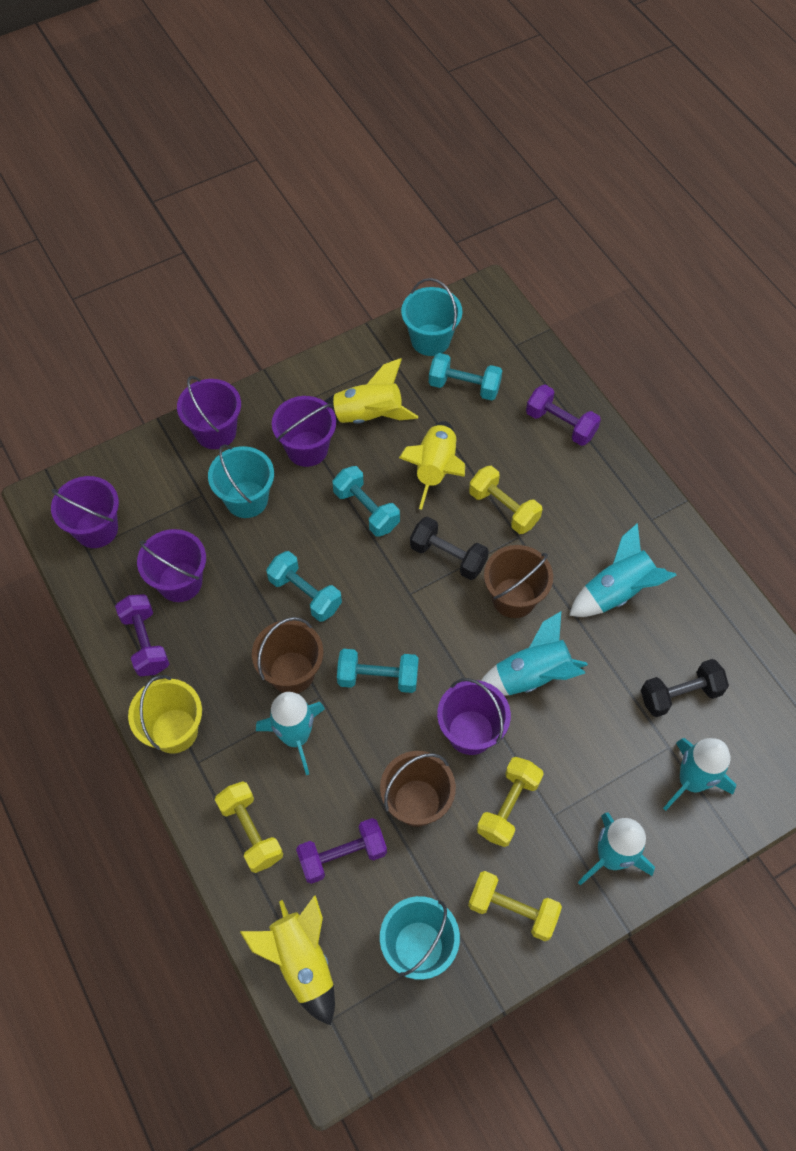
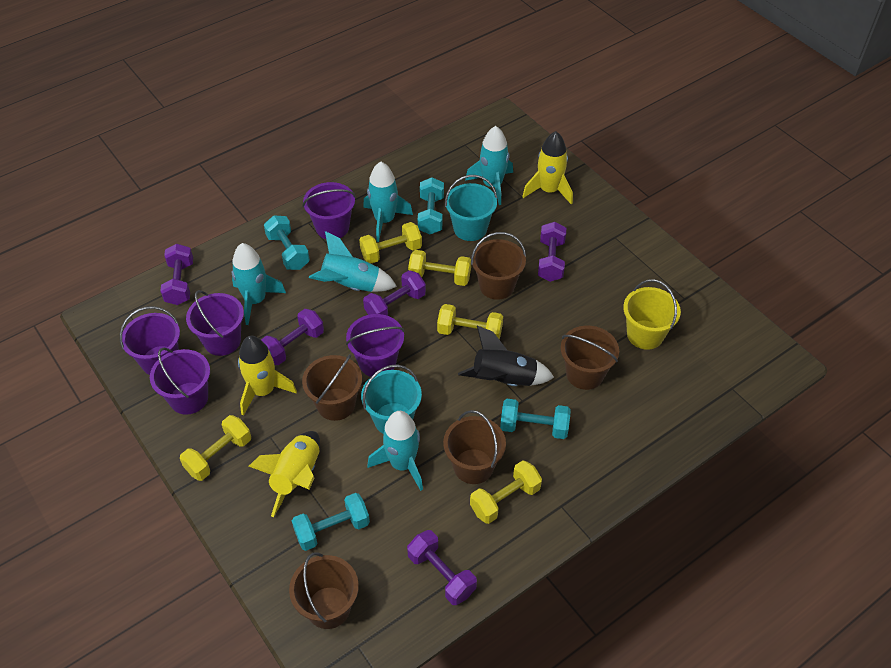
black dumbbell: 2 -> 0
black rocket: 0 -> 1
brown bucket: 3 -> 5
purple dumbbell: 3 -> 5
turquoise bucket: 3 -> 2
yellow dumbbell: 4 -> 5

